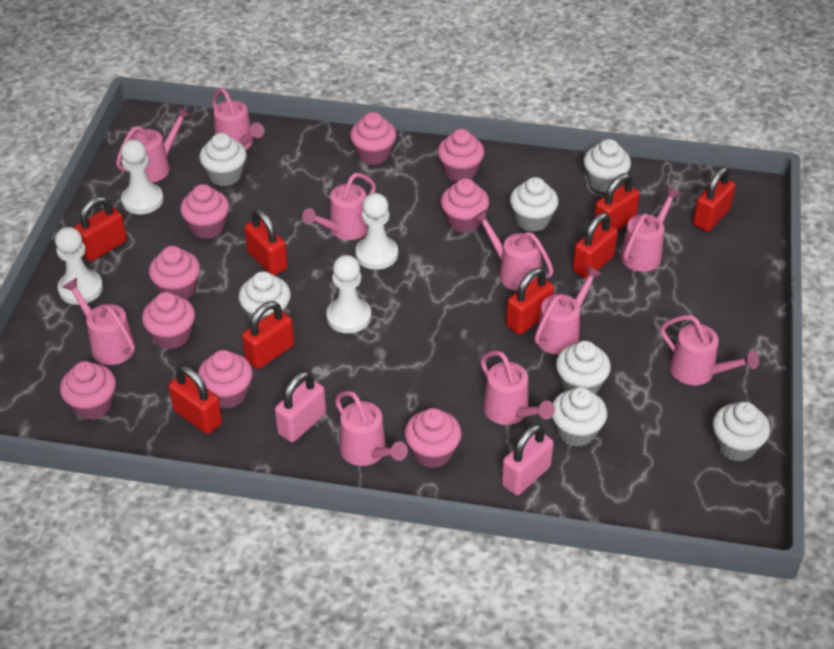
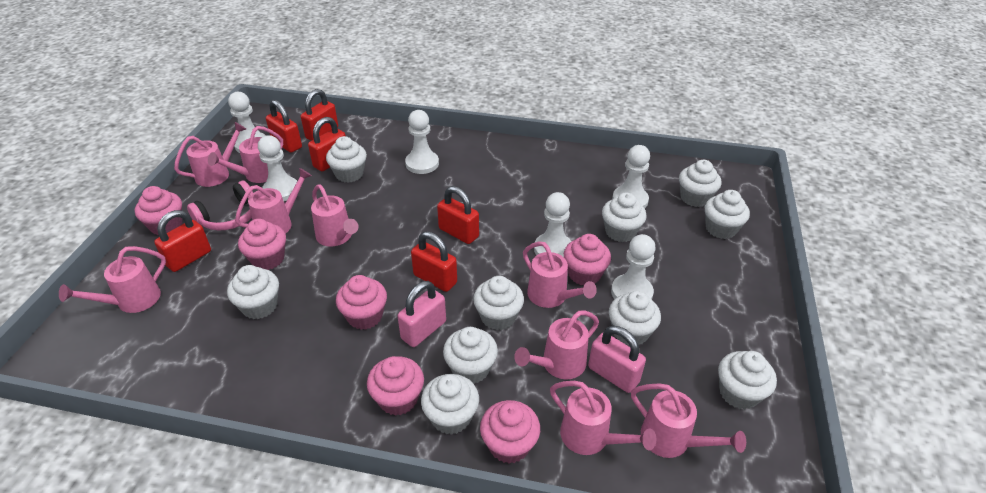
pink cupcake: 9 -> 6
pink headphones: 0 -> 1
pink watering can: 10 -> 9
red padlock: 8 -> 6
white cupcake: 7 -> 10
white pawn: 4 -> 6

